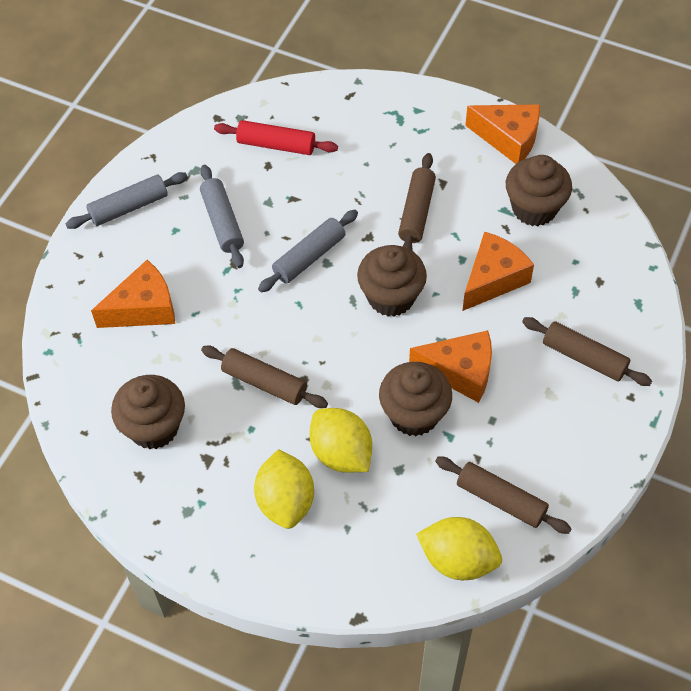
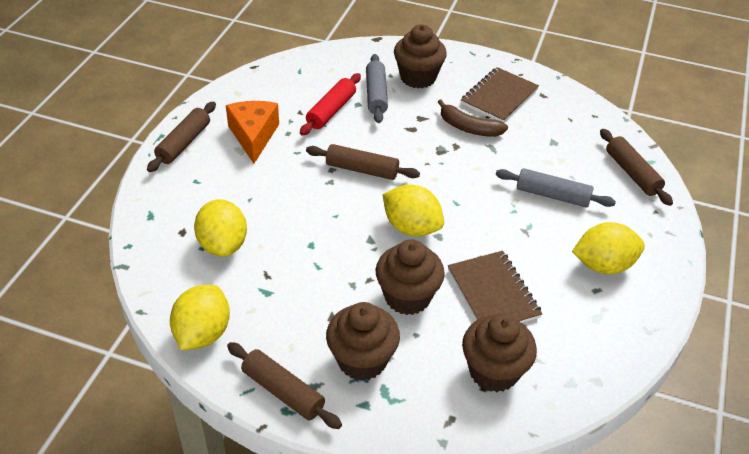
brown banana: 0 -> 1
brown notebook: 0 -> 2
grey rolling pin: 3 -> 2
orange cheese: 4 -> 1
yellow lemon: 3 -> 4

